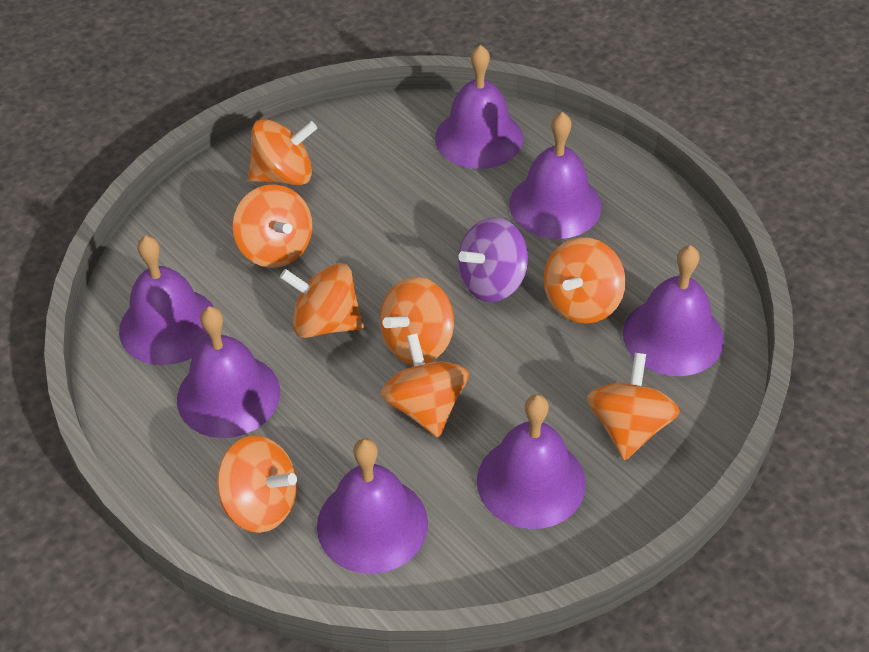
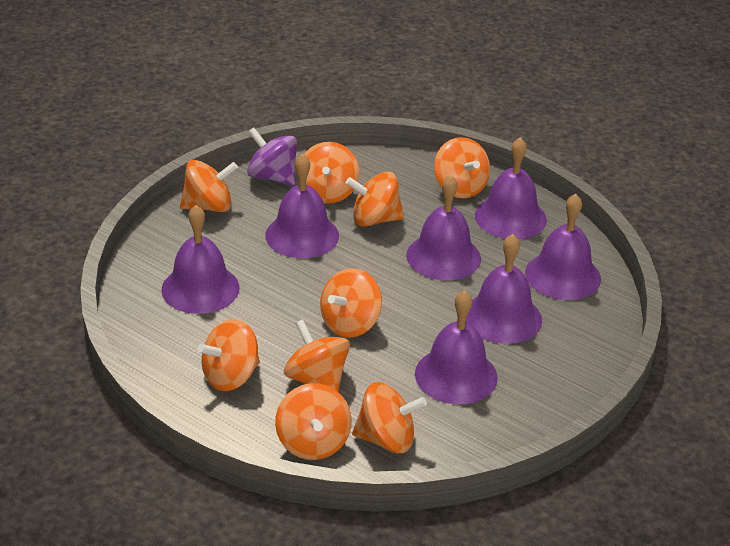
orange spinning top: 8 -> 9

